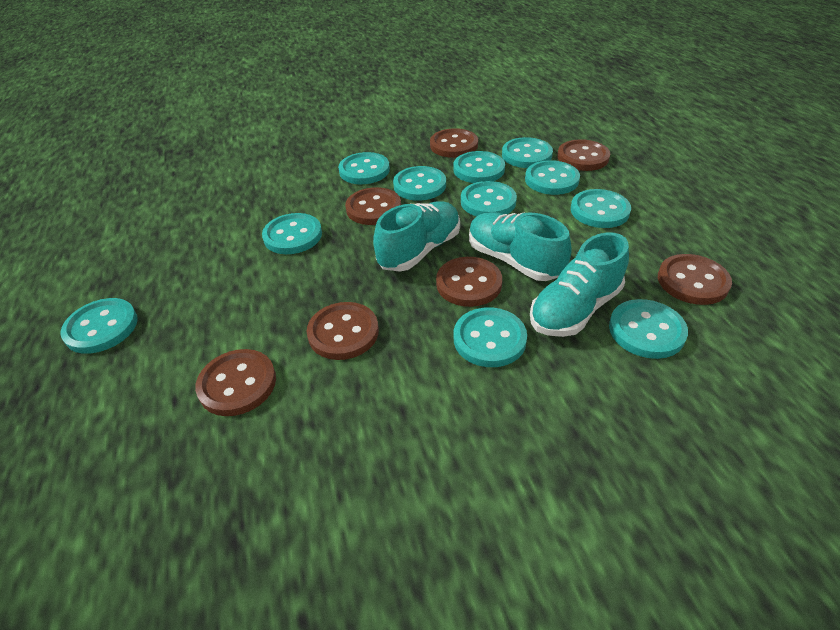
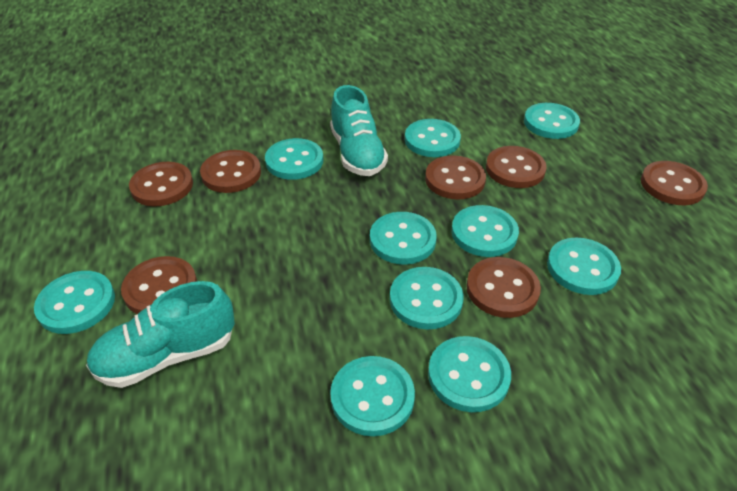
turquoise button: 11 -> 10
turquoise shoe: 3 -> 2

